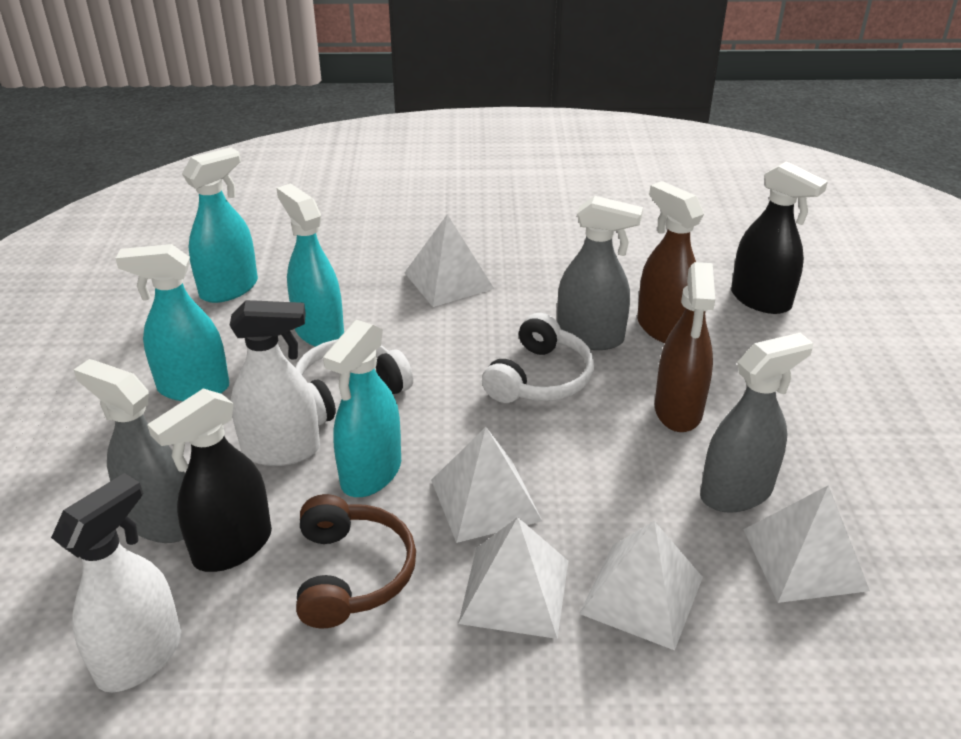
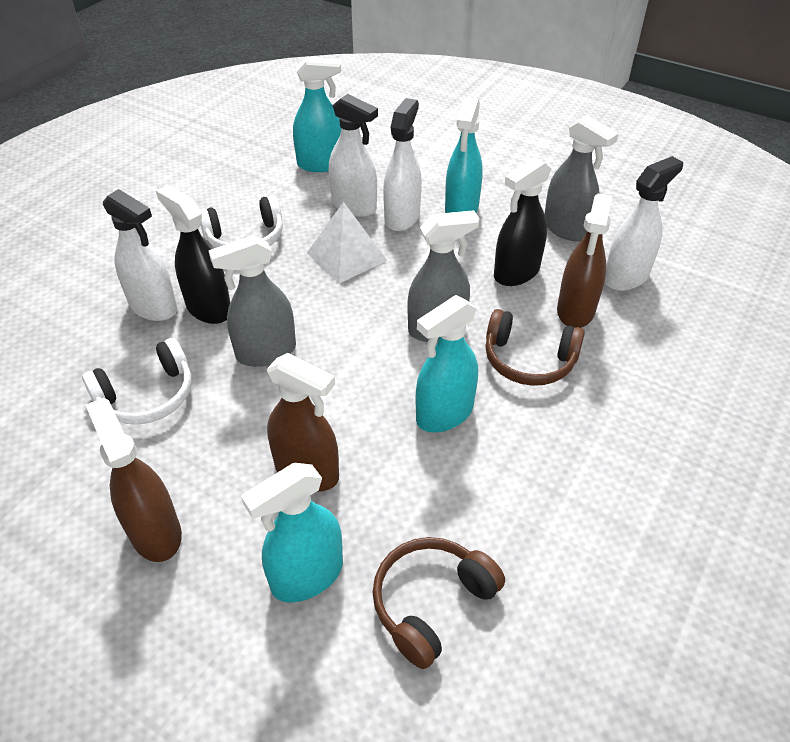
brown headphones: 1 -> 2
brown spray bottle: 2 -> 3
white pyramid: 5 -> 1
white spray bottle: 2 -> 4

